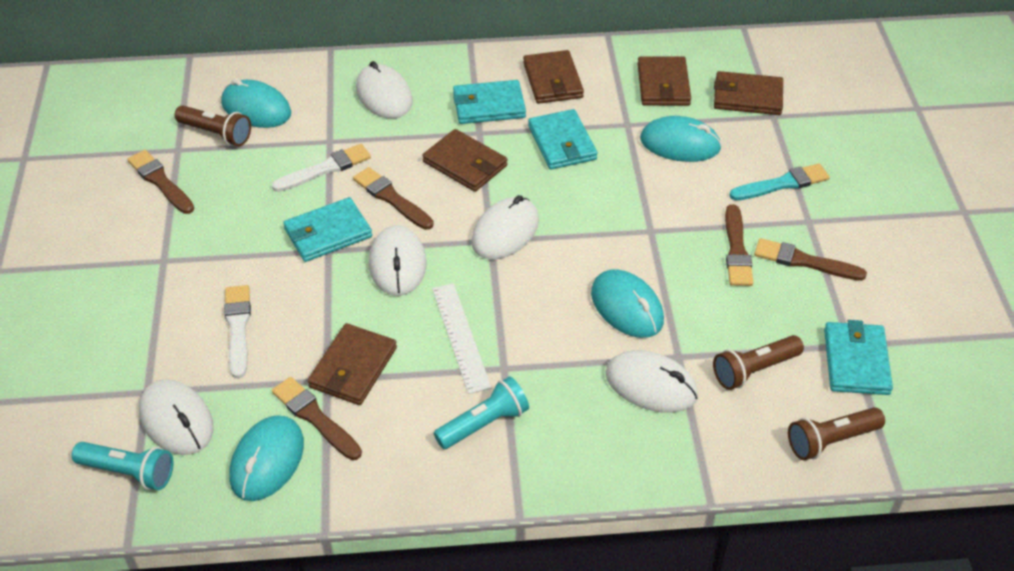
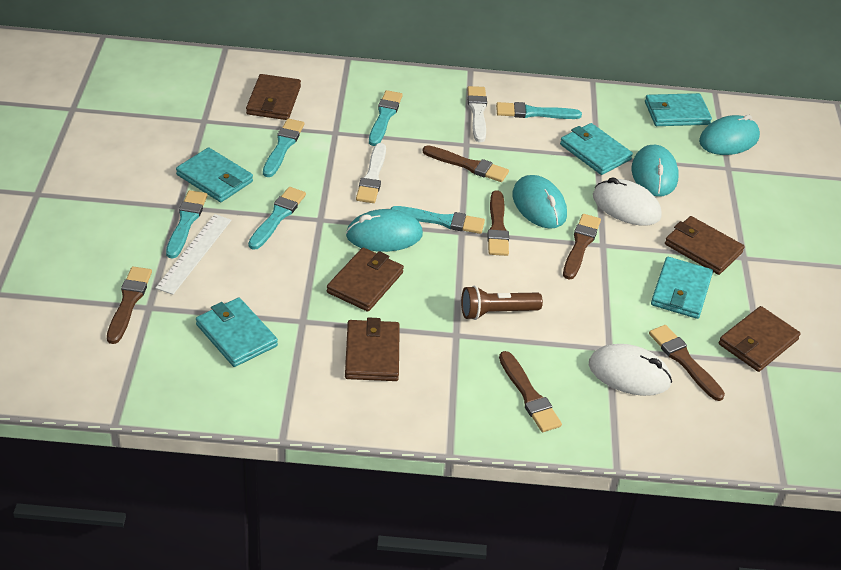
brown brush: 5 -> 6
brown flashlight: 3 -> 1
turquoise brush: 1 -> 6
turquoise flashlight: 2 -> 0
turquoise wallet: 4 -> 5
white mouse: 5 -> 2

